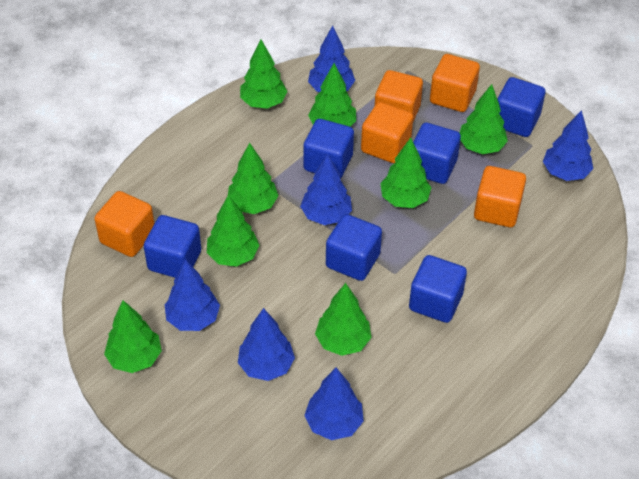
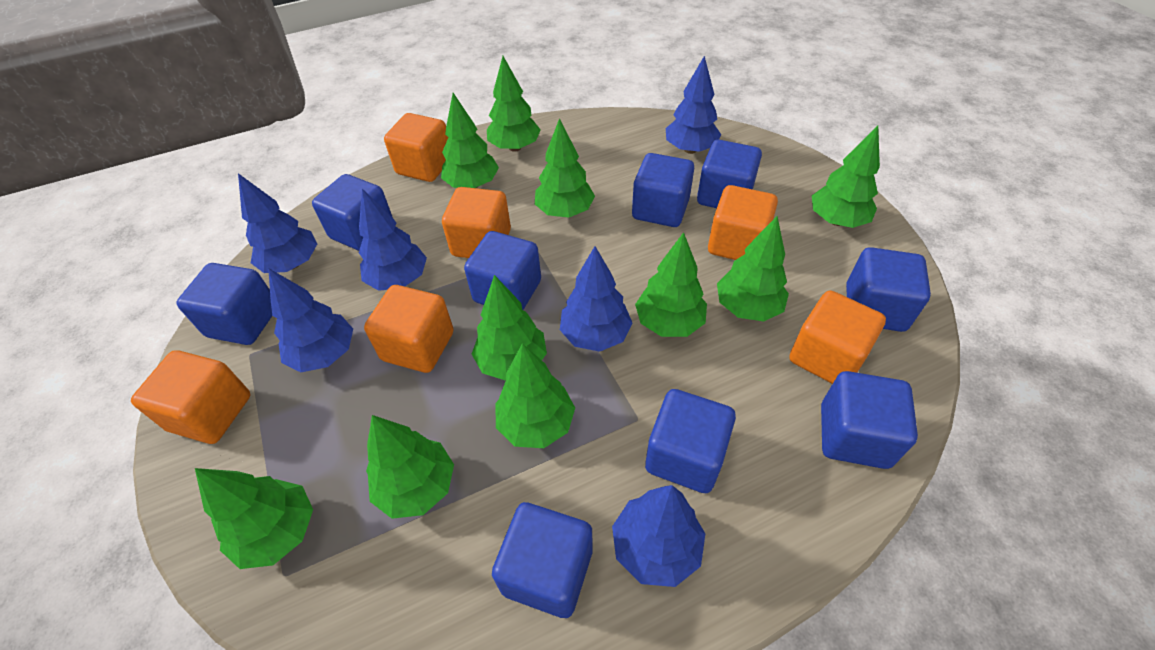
blue cube: 6 -> 9
green tree: 8 -> 10
orange cube: 5 -> 6

